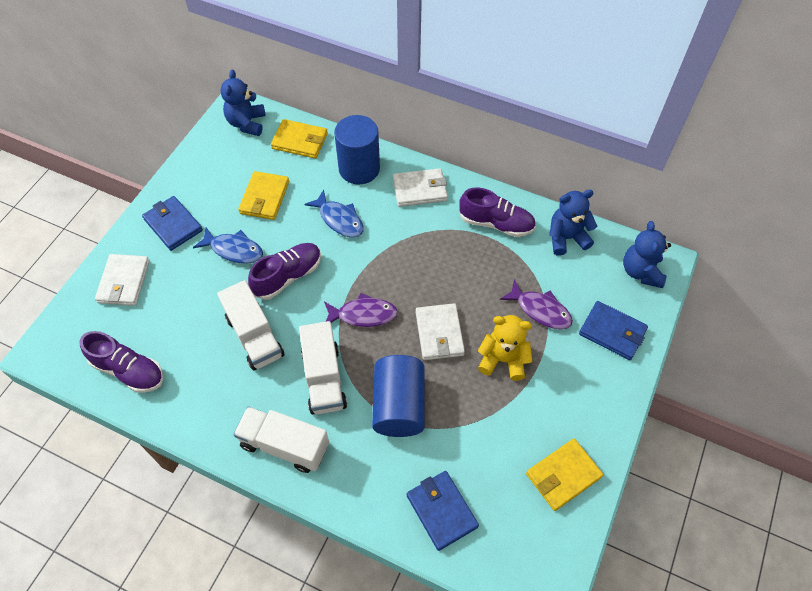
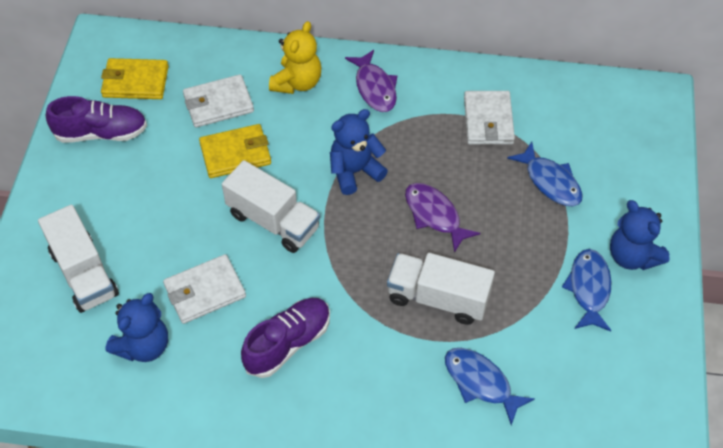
blue cylinder: 2 -> 0
blue fish: 2 -> 3
blue wallet: 3 -> 0
purple shoe: 3 -> 2
yellow wallet: 3 -> 2

